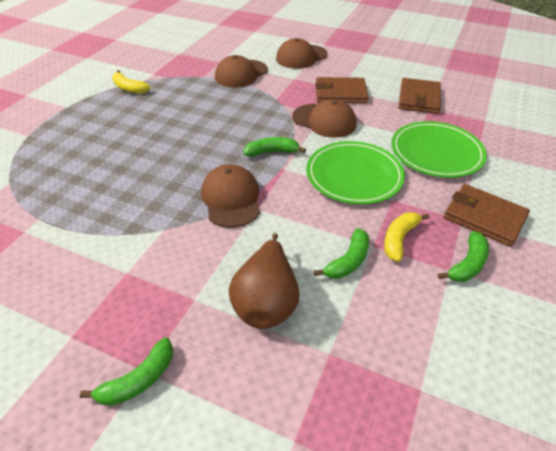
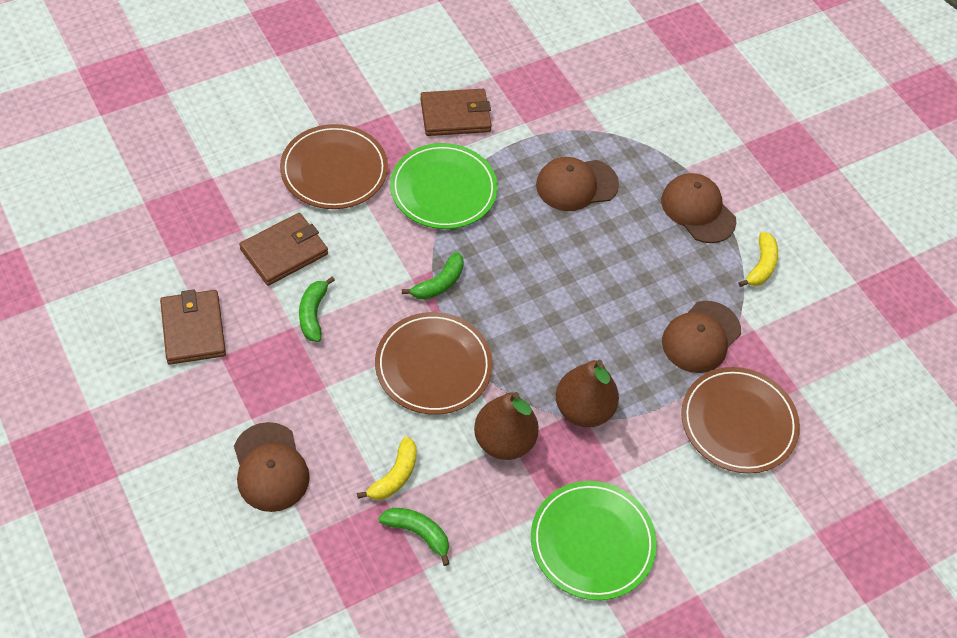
brown pear: 1 -> 2
brown plate: 0 -> 3
green banana: 4 -> 3

